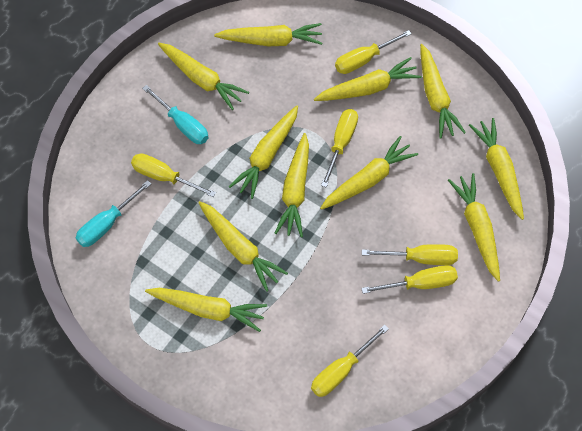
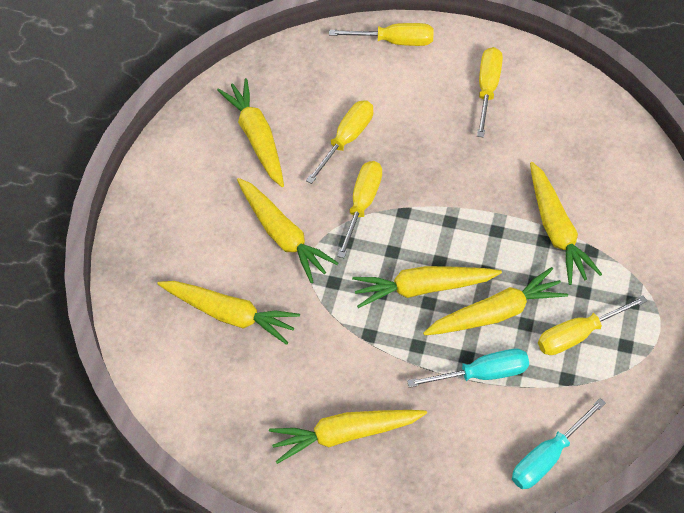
yellow carrot: 11 -> 7
yellow screwdriver: 6 -> 5

